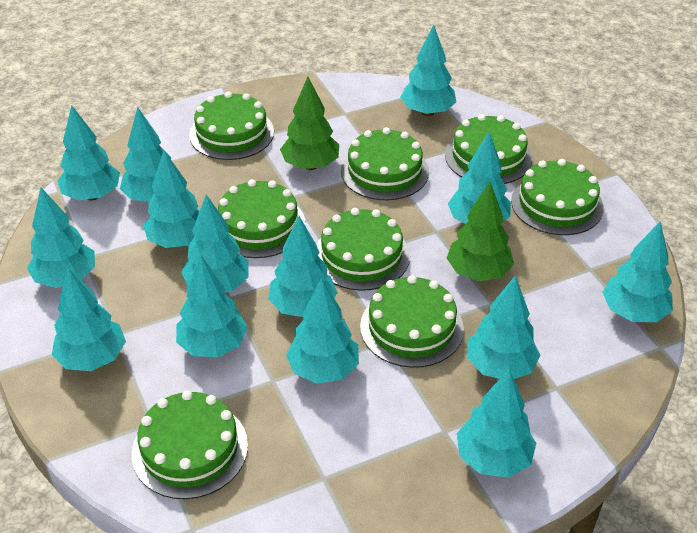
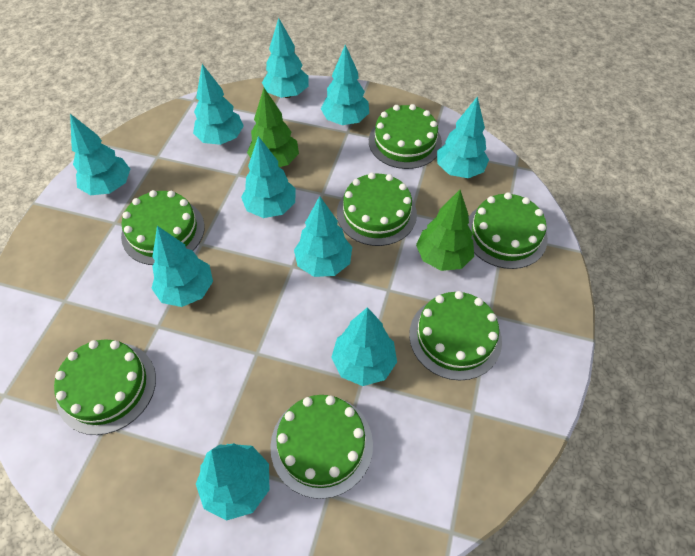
green cake: 8 -> 7
turquoise tree: 14 -> 10

